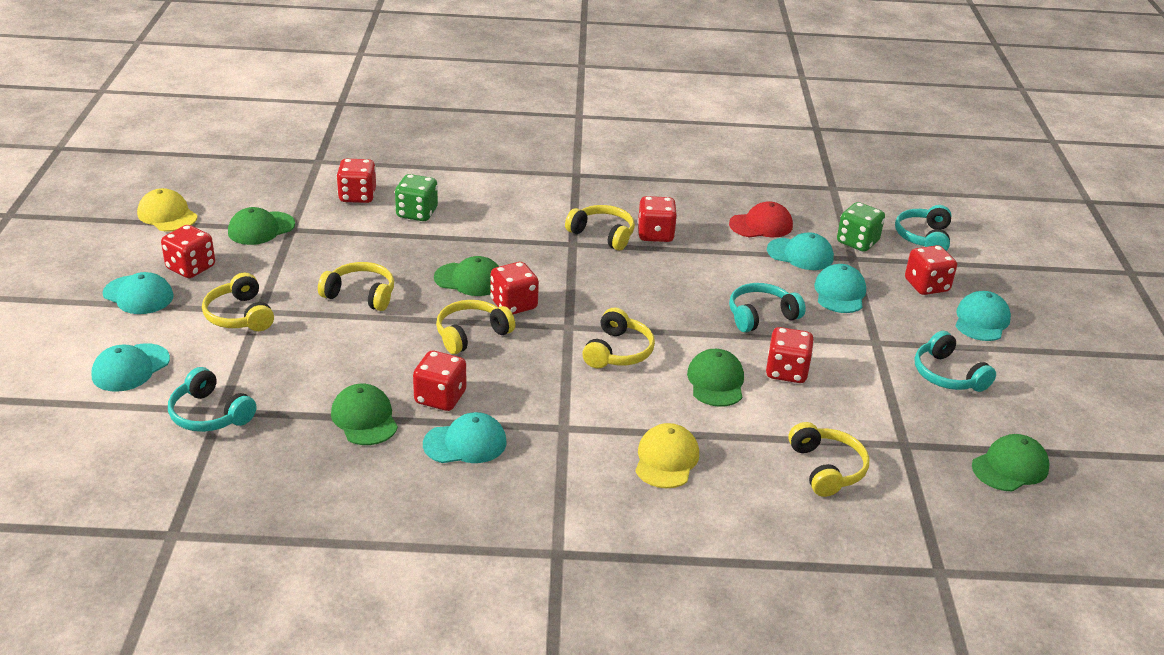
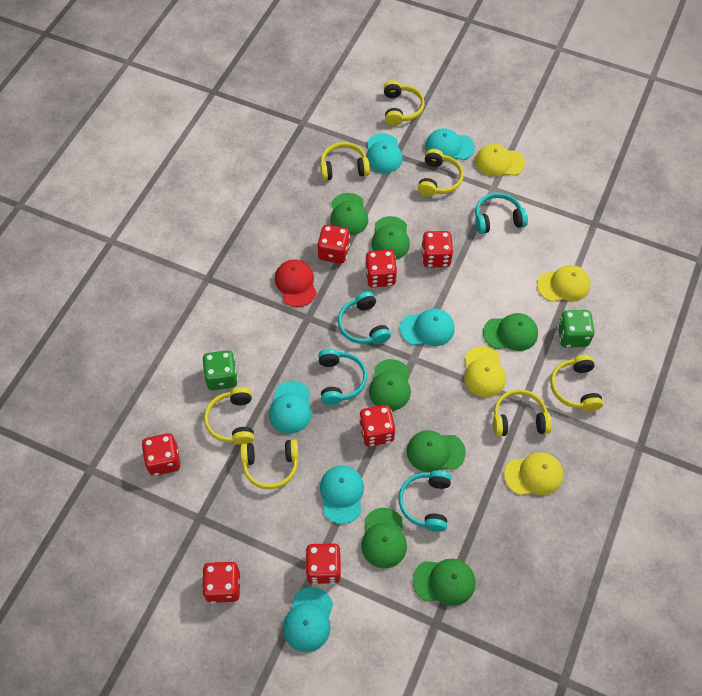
green cap: 5 -> 7
yellow cap: 2 -> 4
yellow headphones: 6 -> 7

